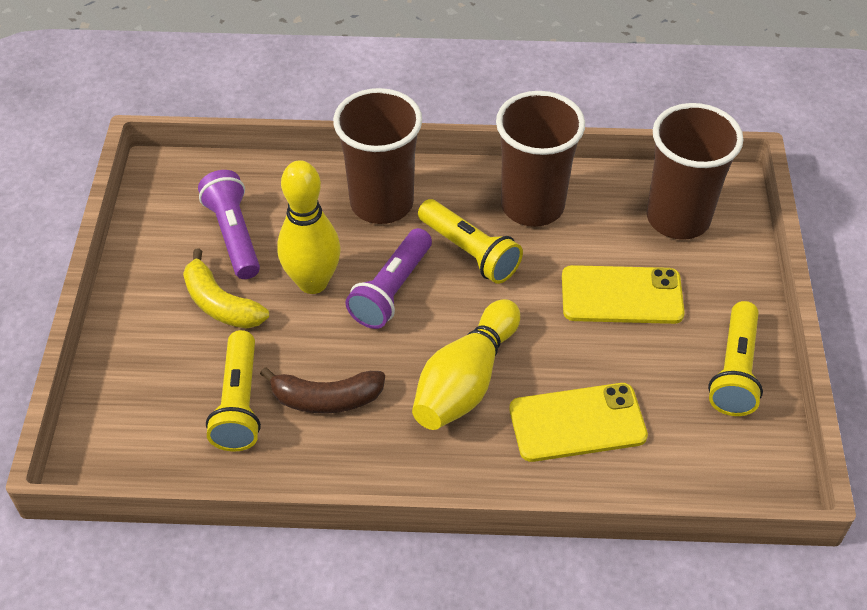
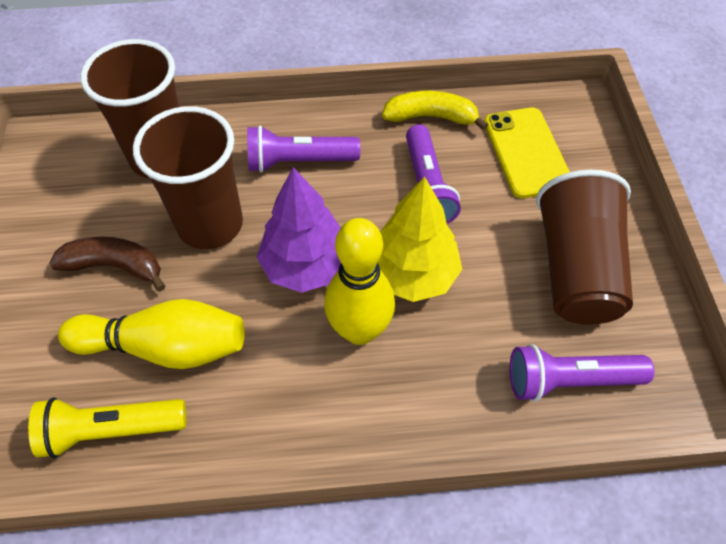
purple flashlight: 2 -> 3
purple tree: 0 -> 1
yellow flashlight: 3 -> 1
yellow phone: 2 -> 1
yellow tree: 0 -> 1

